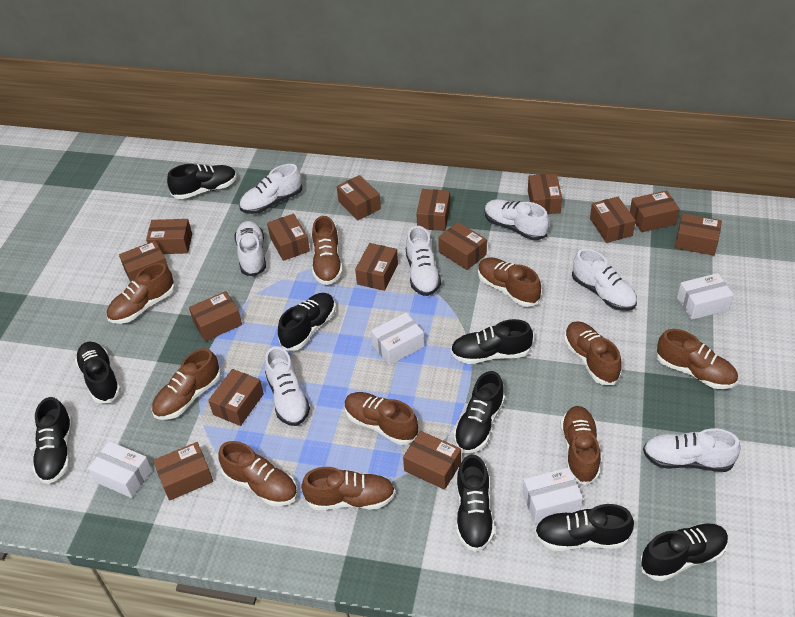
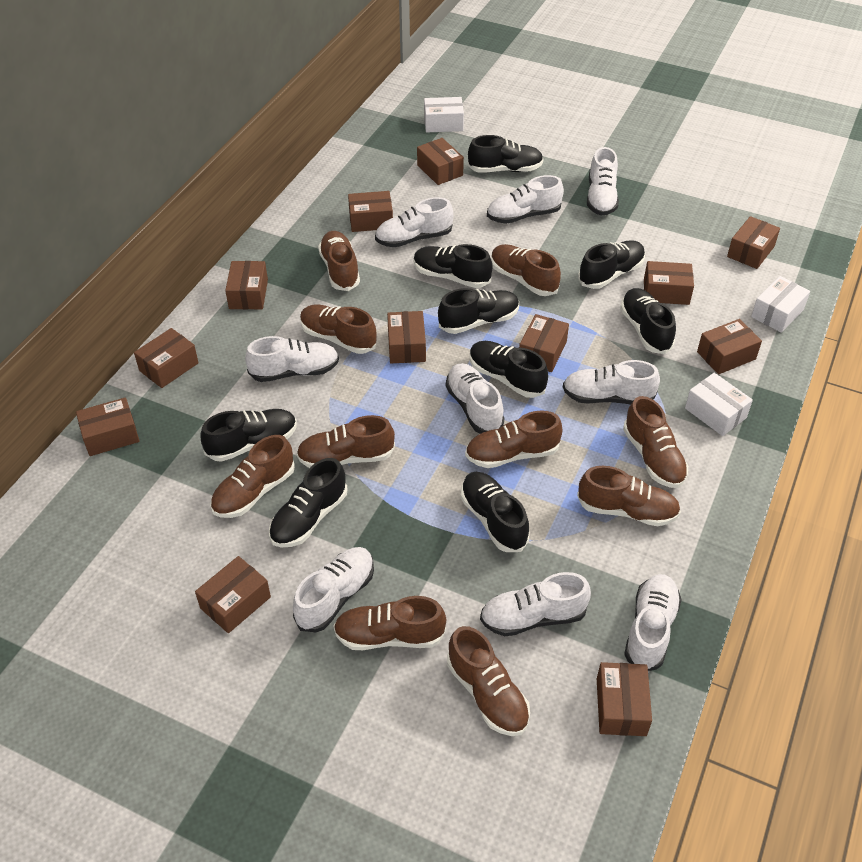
brown box: 15 -> 12
white box: 4 -> 3
white shoe: 7 -> 9

